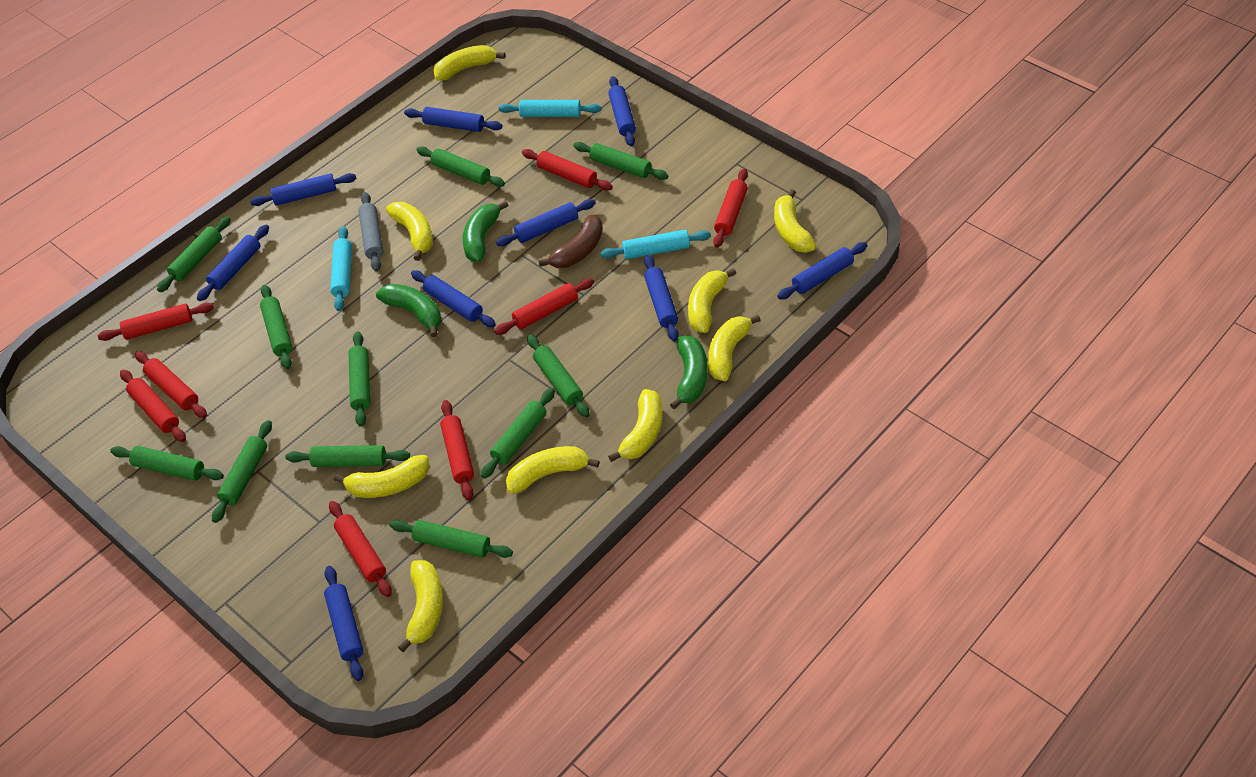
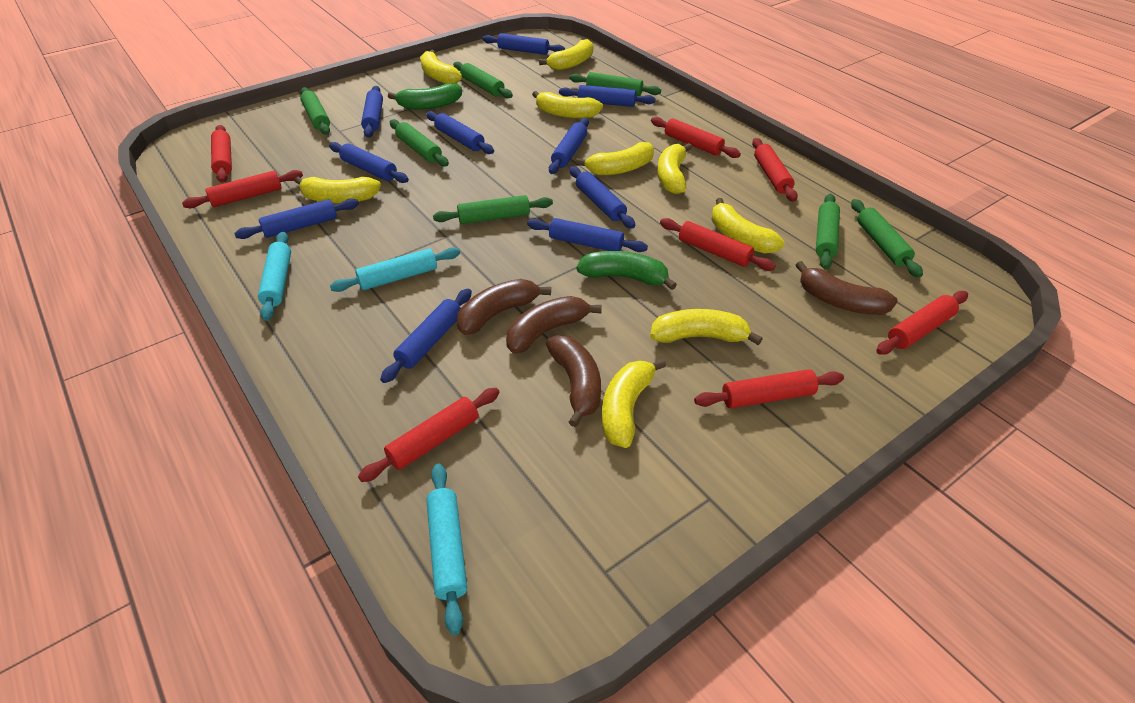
blue rolling pin: 9 -> 10
brown banana: 1 -> 4
green banana: 3 -> 2
green rolling pin: 11 -> 7
grey rolling pin: 1 -> 0

